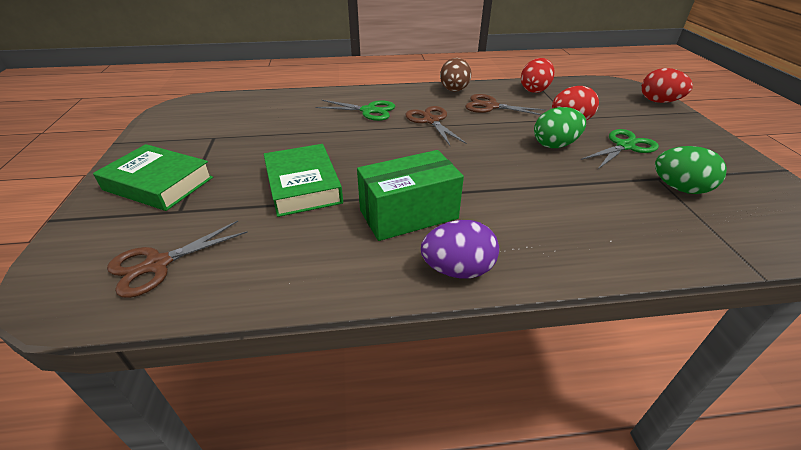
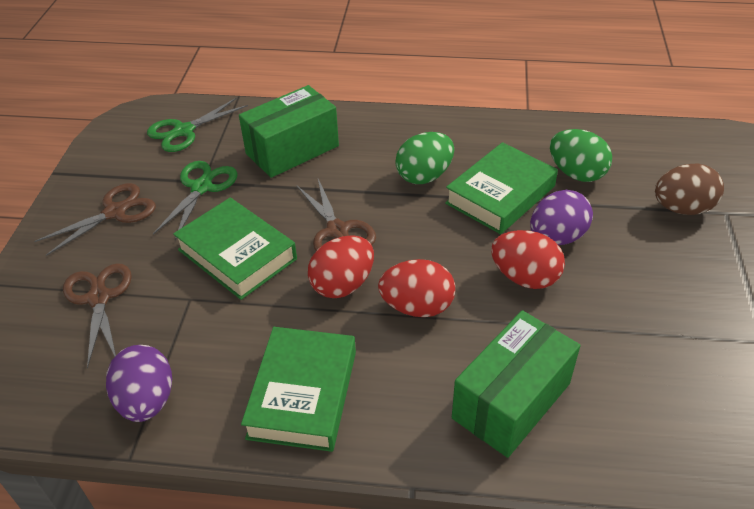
green book: 2 -> 3
green box: 1 -> 2
purple egg: 1 -> 2

